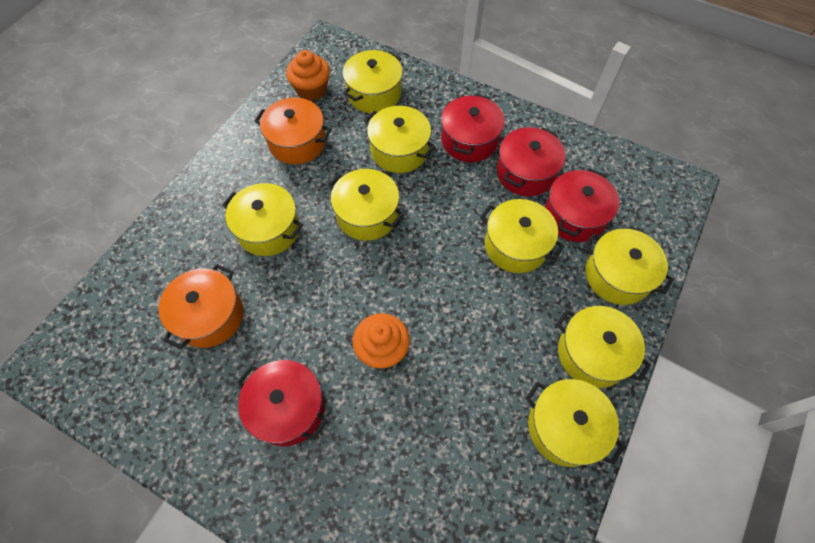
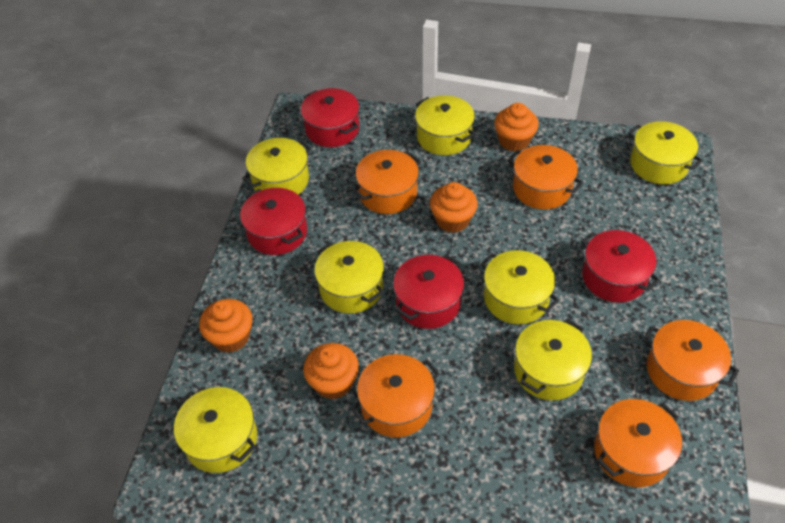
orange cupcake: 2 -> 4
orange pot: 2 -> 5
yellow pot: 8 -> 7

